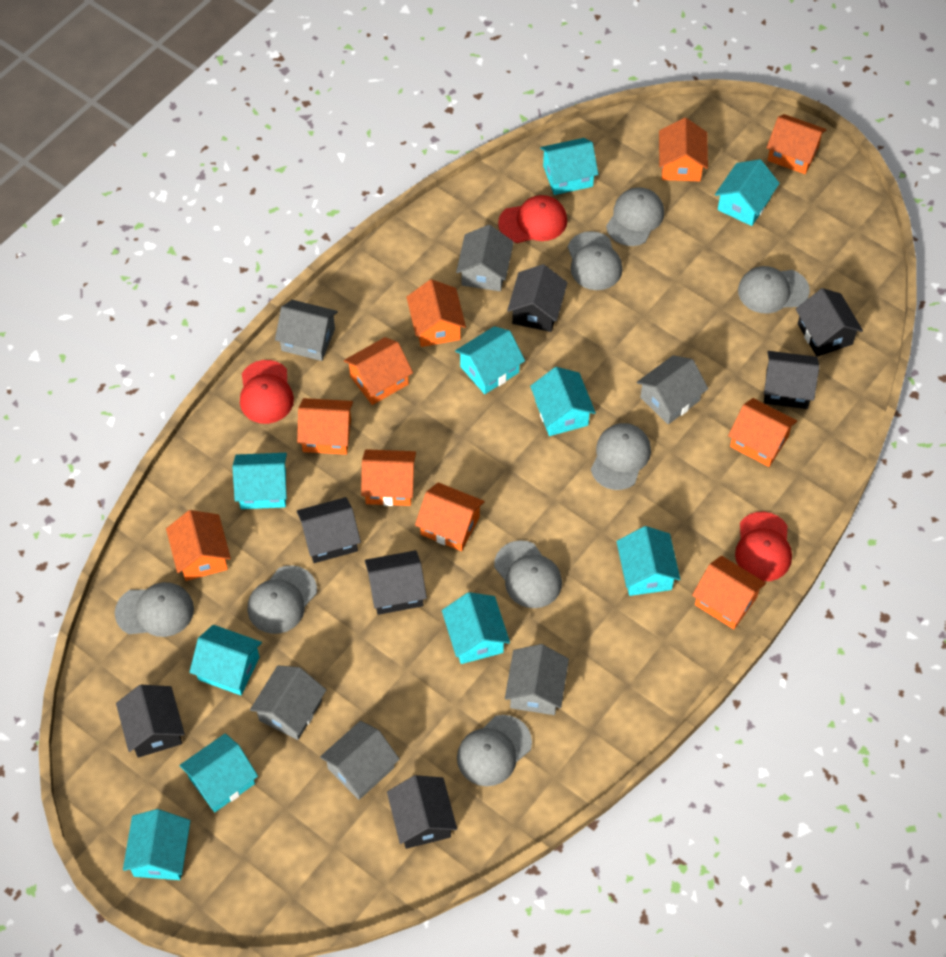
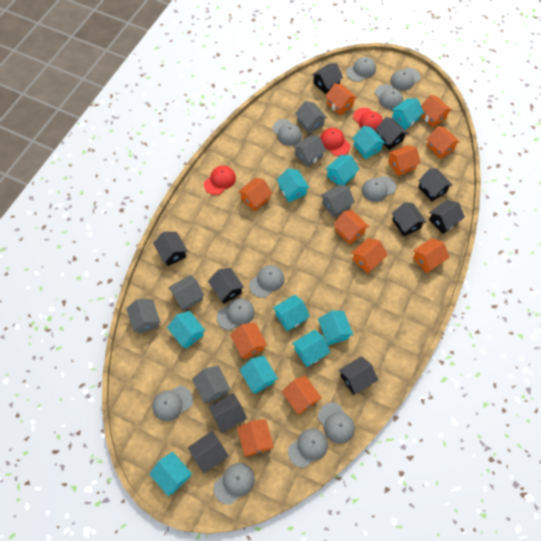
black house: 7 -> 10
grey cap: 8 -> 11
orange house: 10 -> 11

